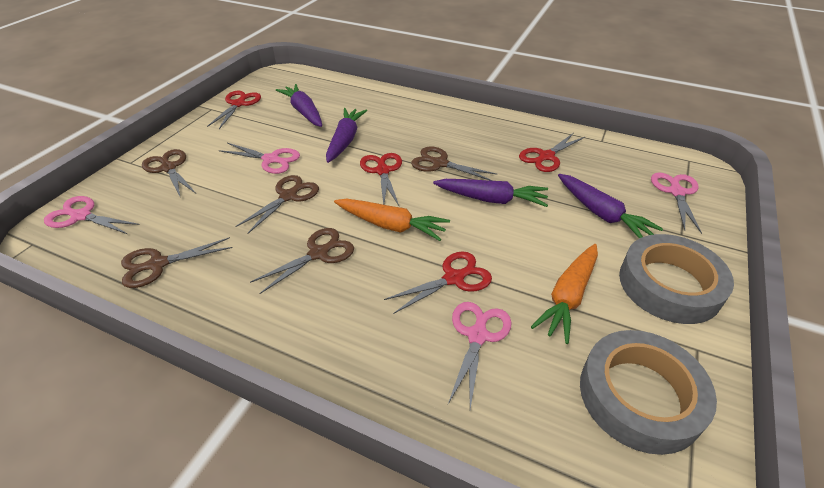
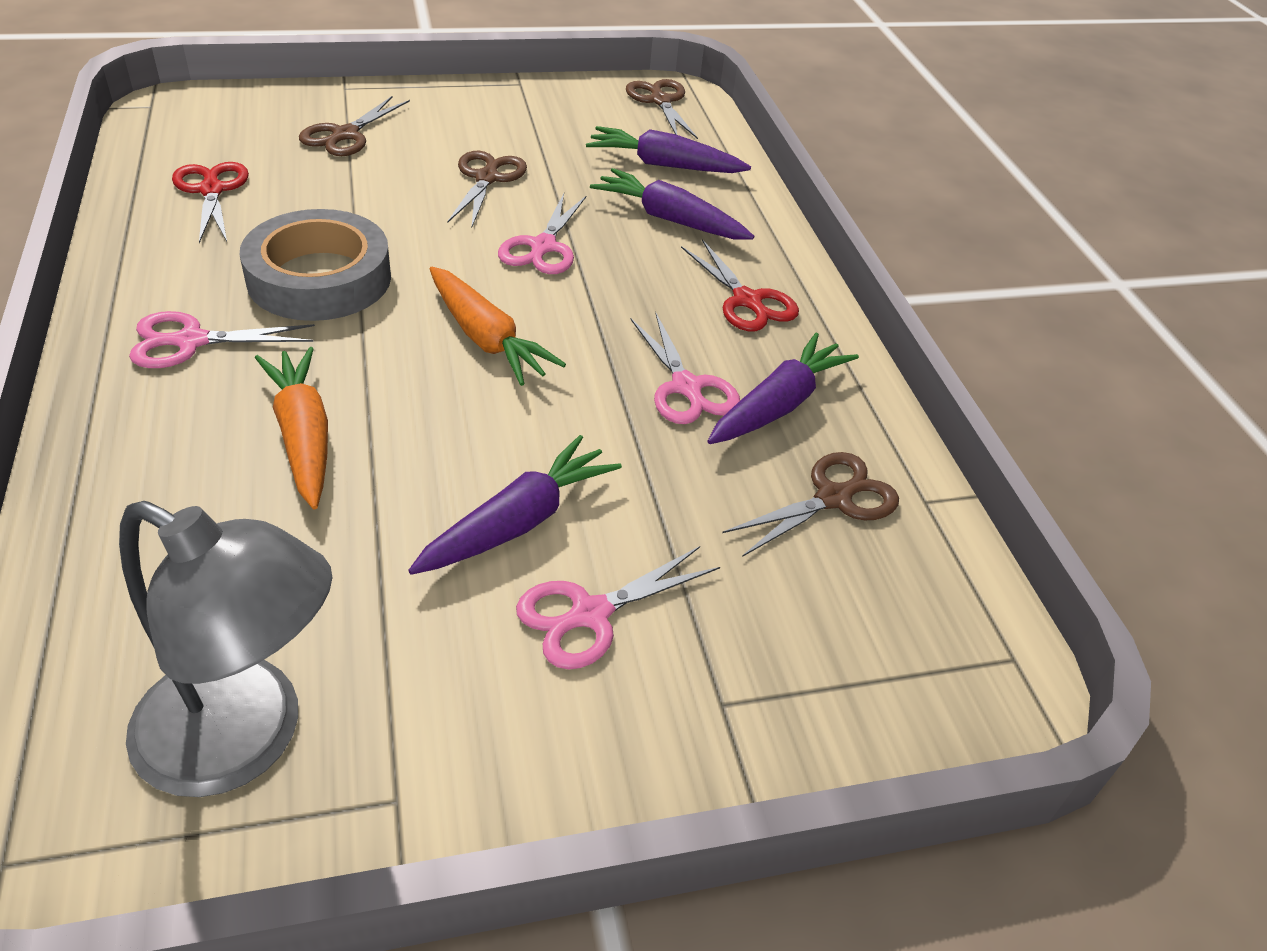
brown scissors: 5 -> 4
grey lamp: 0 -> 1
grey tape: 2 -> 1
red scissors: 4 -> 2

